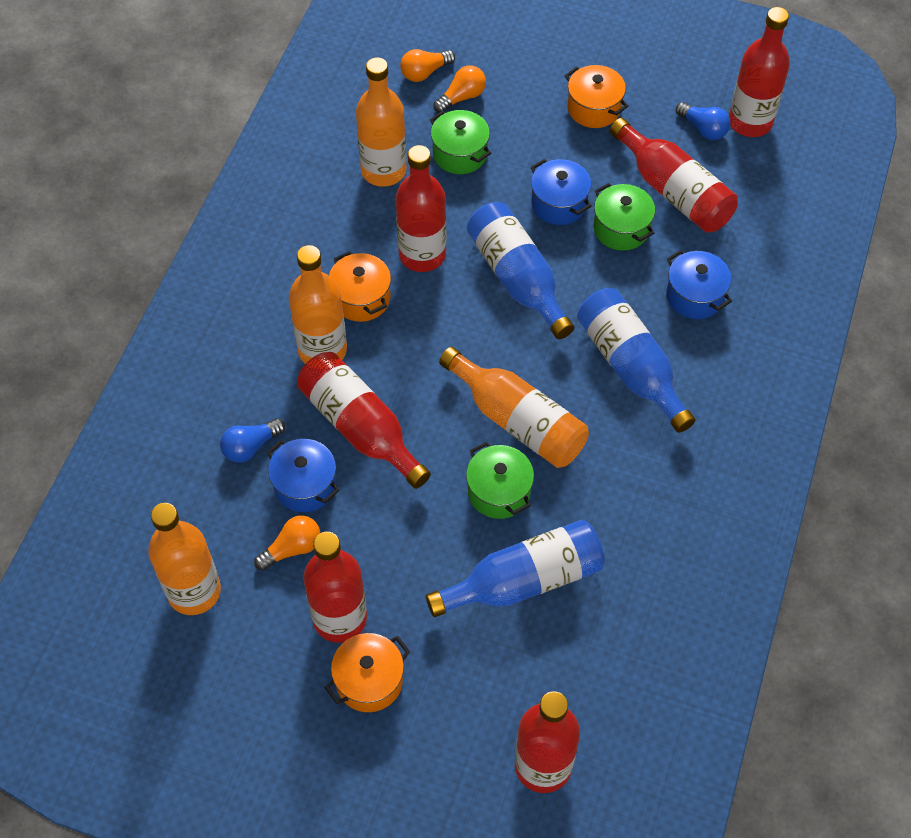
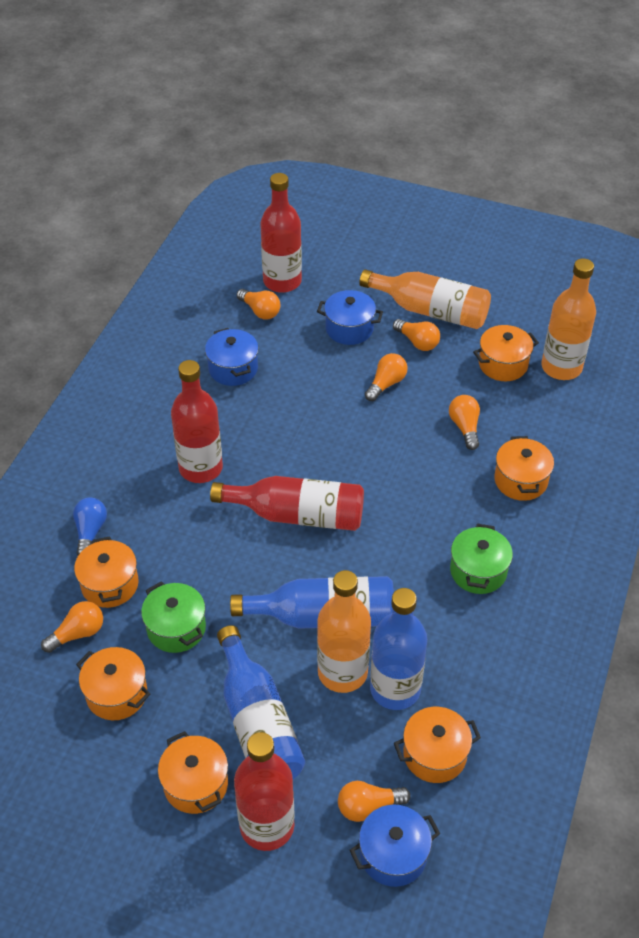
blue light bulb: 2 -> 1
green pot: 3 -> 2
orange bottle: 4 -> 3
orange light bulb: 3 -> 6
orange pot: 3 -> 6
red bottle: 6 -> 4

